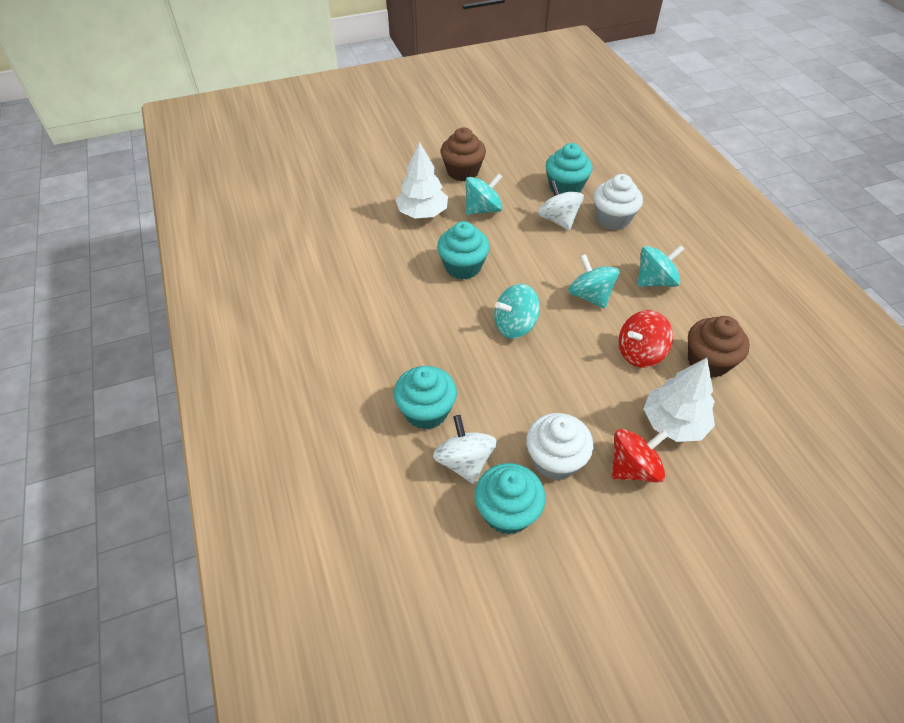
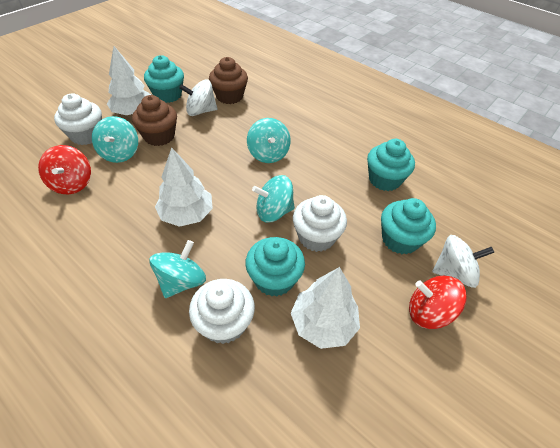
white cupcake: 2 -> 3
white tree: 2 -> 3

